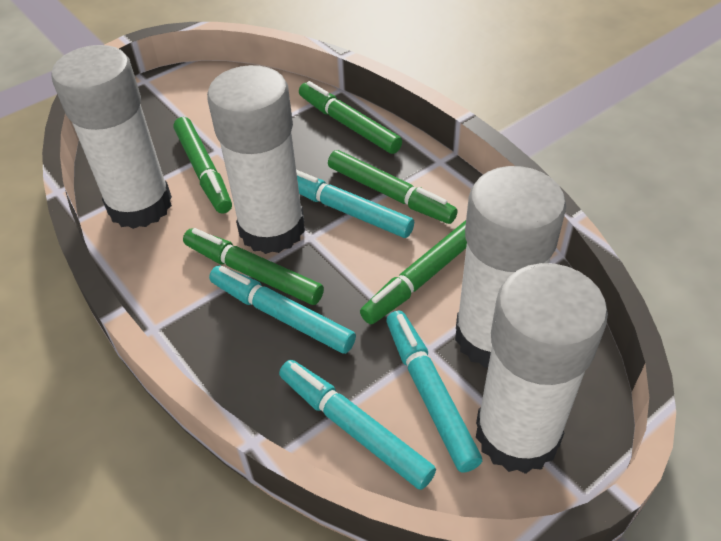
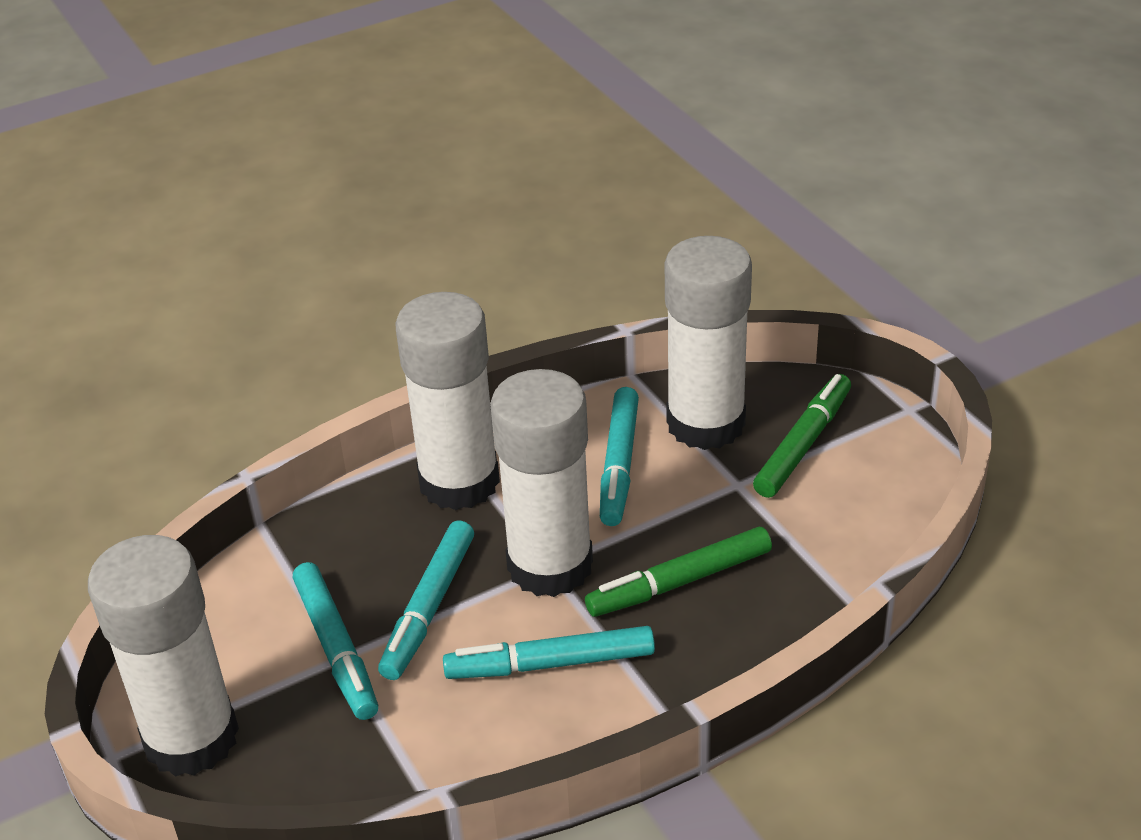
green marker: 5 -> 2

